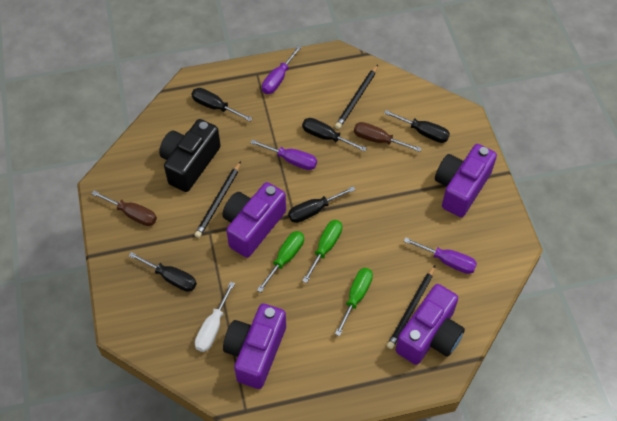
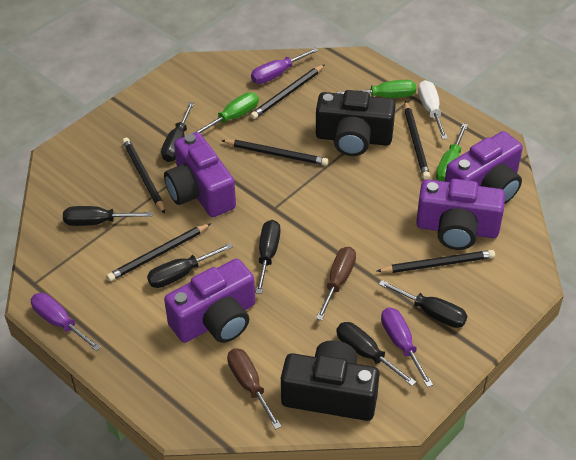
black camera: 1 -> 2
black pencil: 3 -> 6
black screwdriver: 5 -> 6

